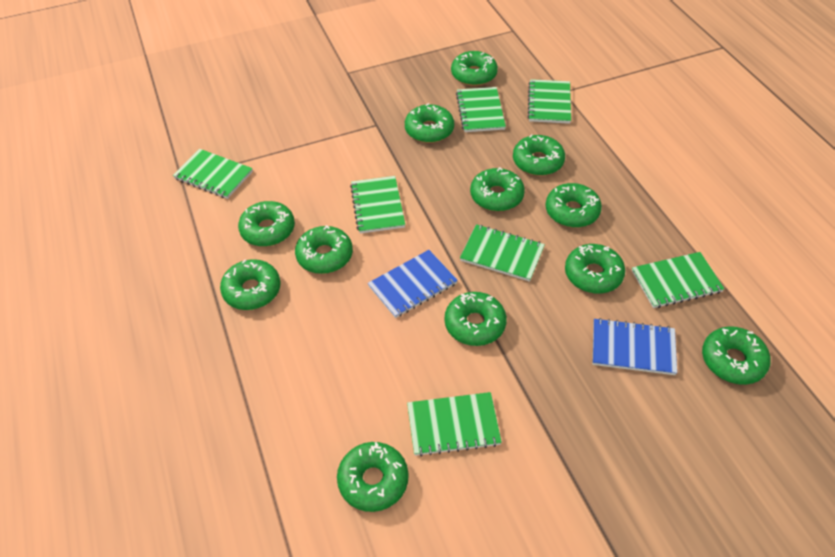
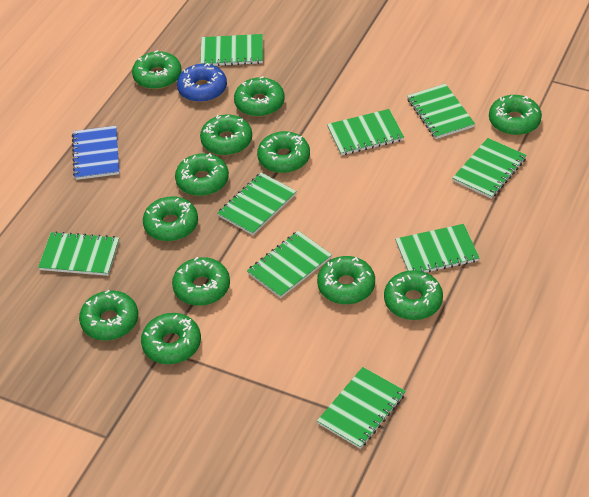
blue donut: 0 -> 1
blue notebook: 2 -> 1
green notebook: 7 -> 9

